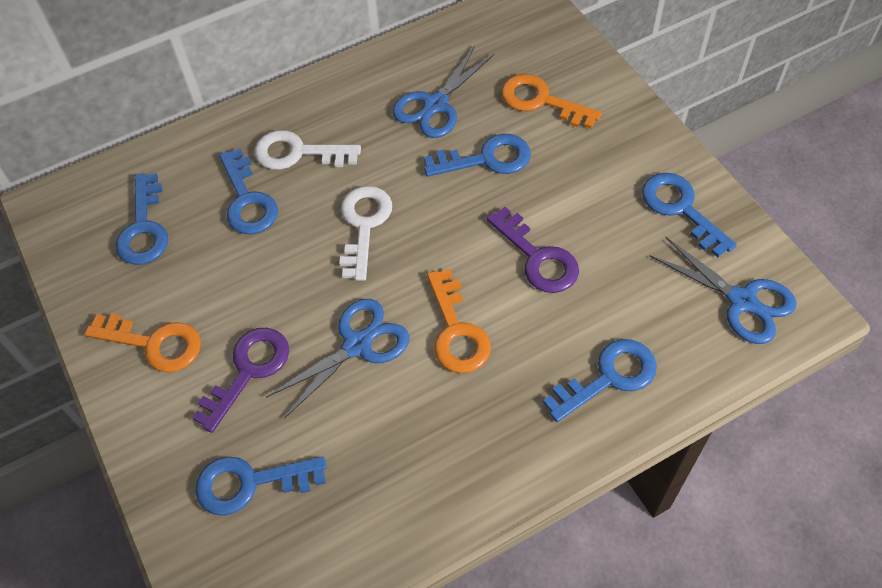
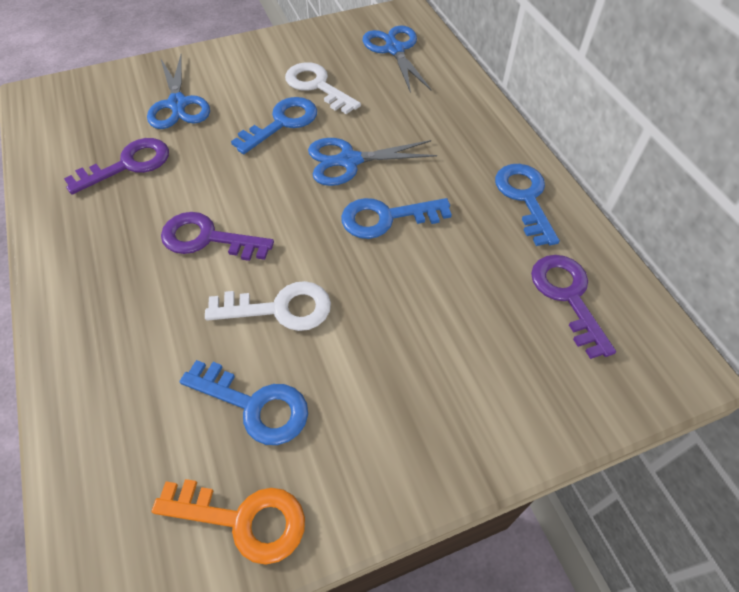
blue key: 6 -> 4
orange key: 3 -> 1
purple key: 2 -> 3

